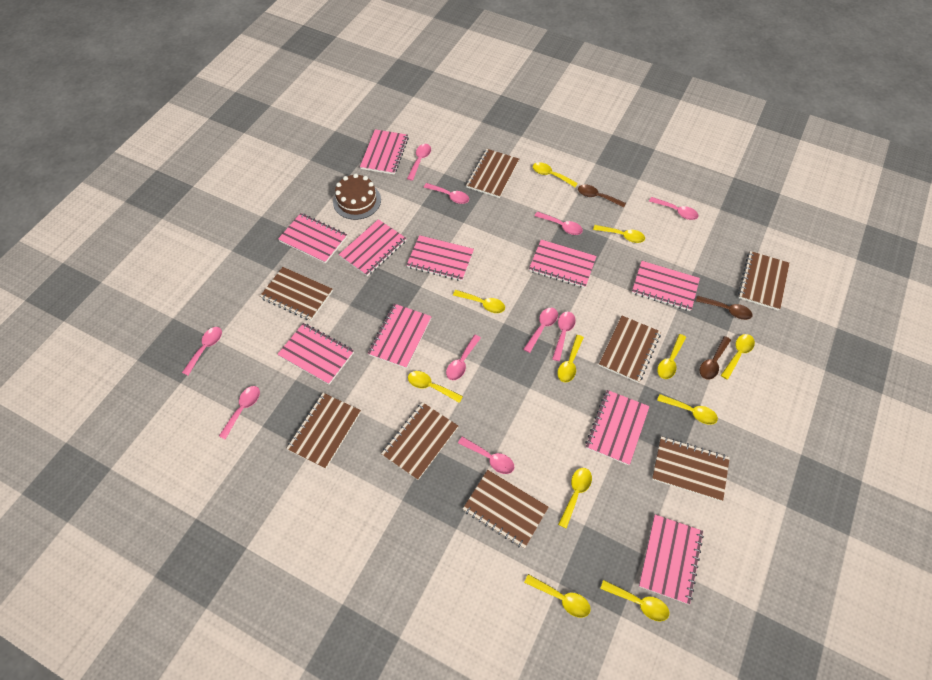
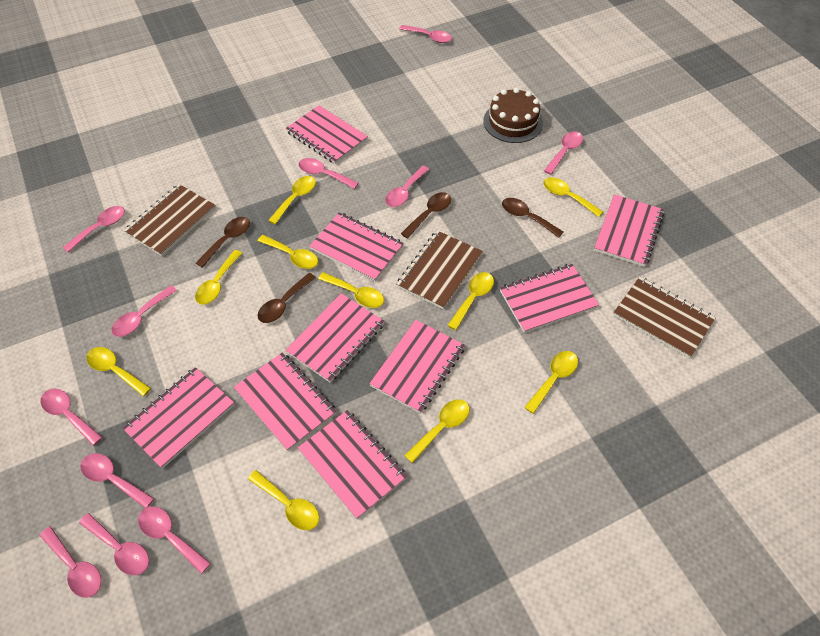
brown notebook: 8 -> 3
brown spoon: 3 -> 4
pink notebook: 10 -> 9
pink spoon: 10 -> 11
yellow spoon: 11 -> 10

